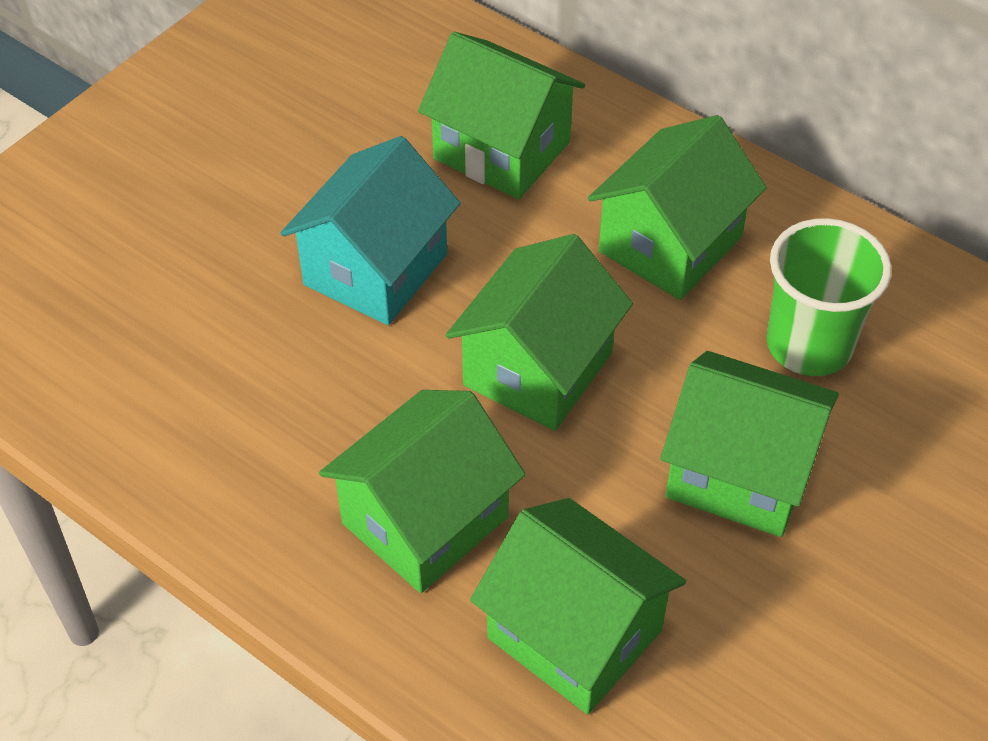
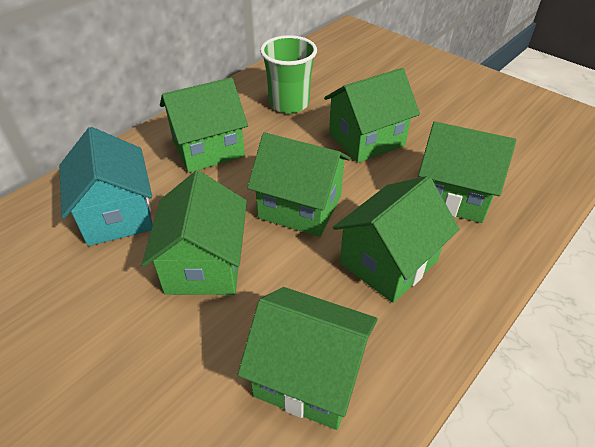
green house: 6 -> 7

